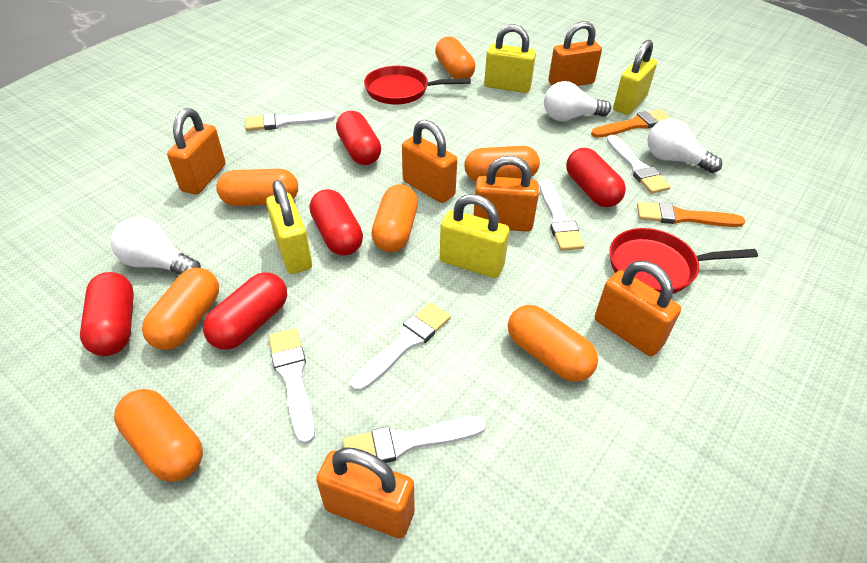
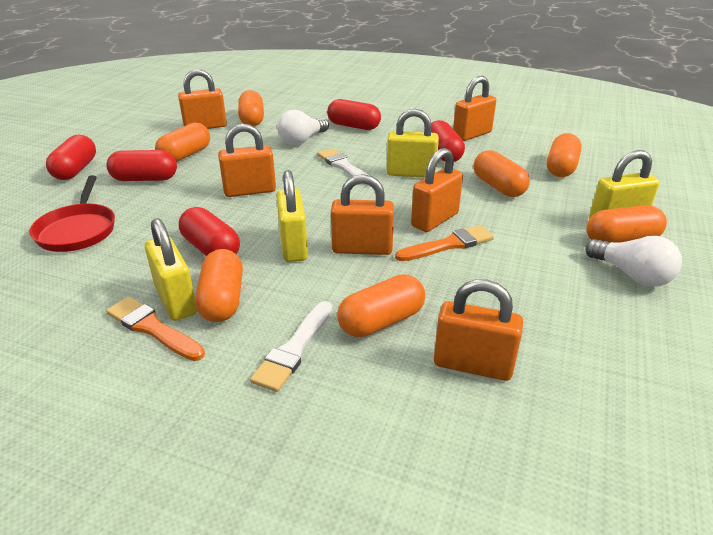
red pan: 2 -> 1
white brush: 6 -> 2
white light bulb: 3 -> 2

